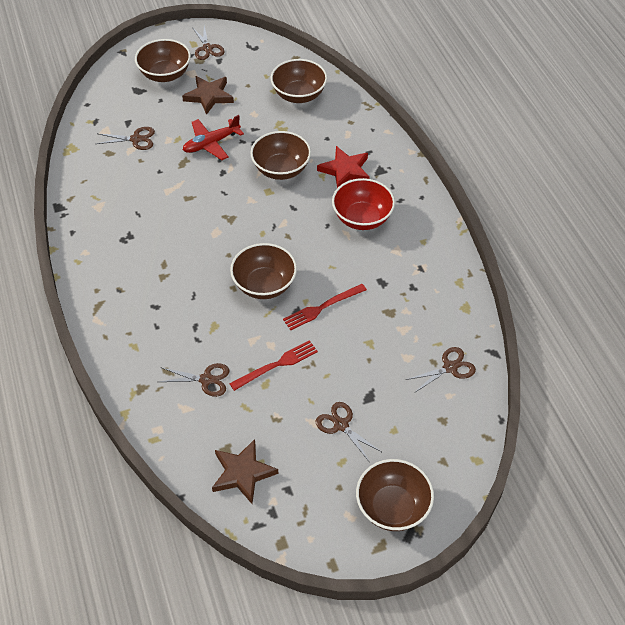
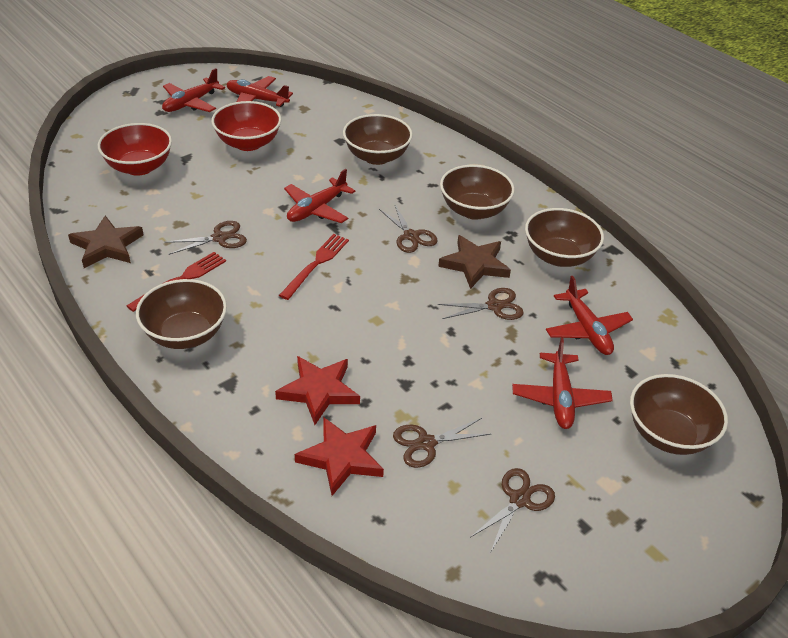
red bowl: 1 -> 2
red plane: 1 -> 5
red star: 1 -> 2

